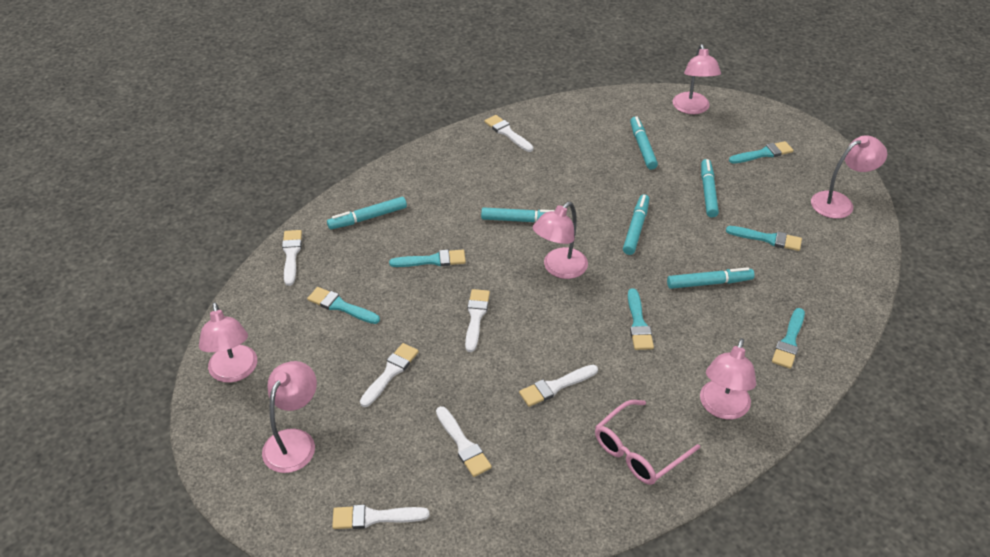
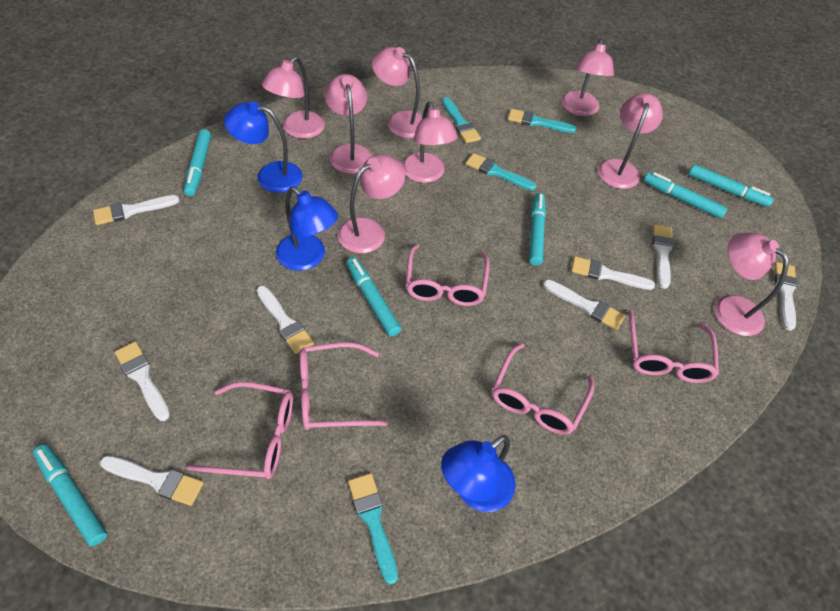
blue lamp: 0 -> 3
pink glasses: 1 -> 5
pink lamp: 6 -> 8
turquoise brush: 6 -> 4
white brush: 7 -> 8

